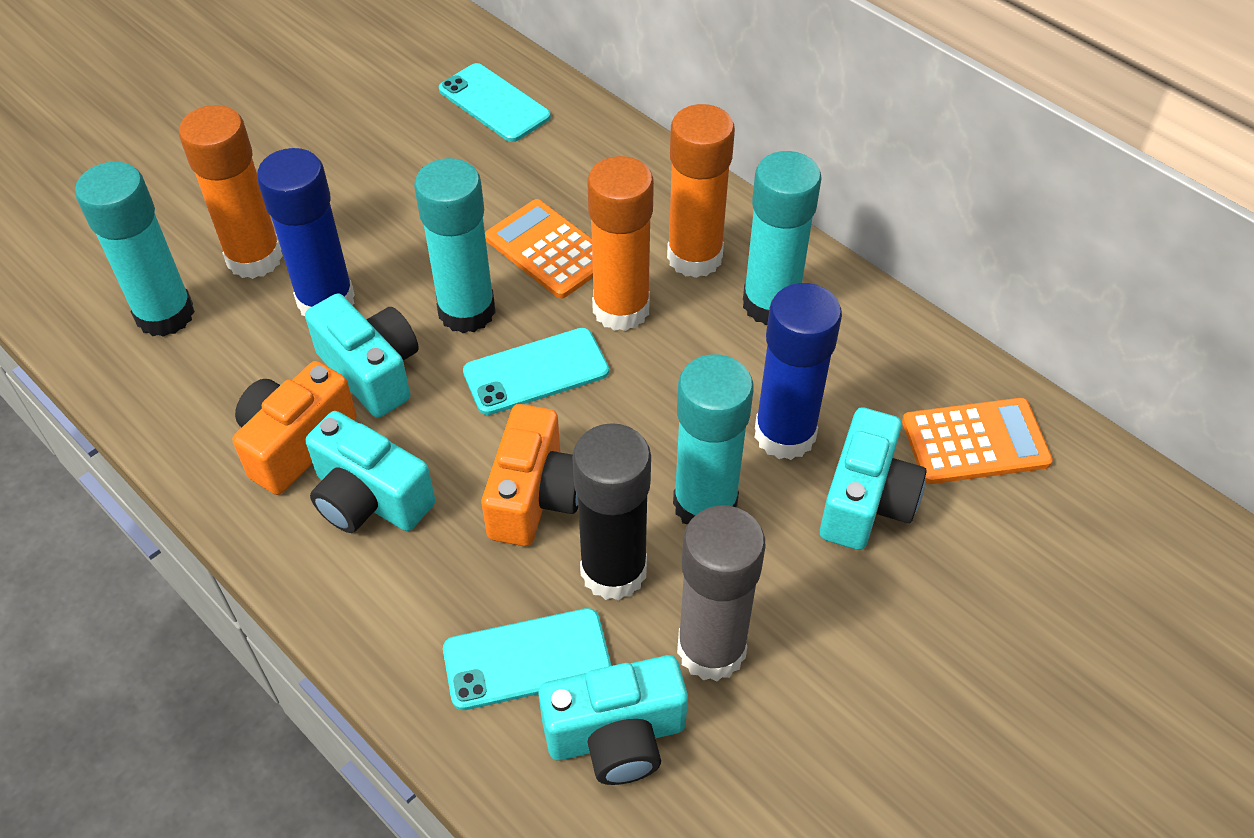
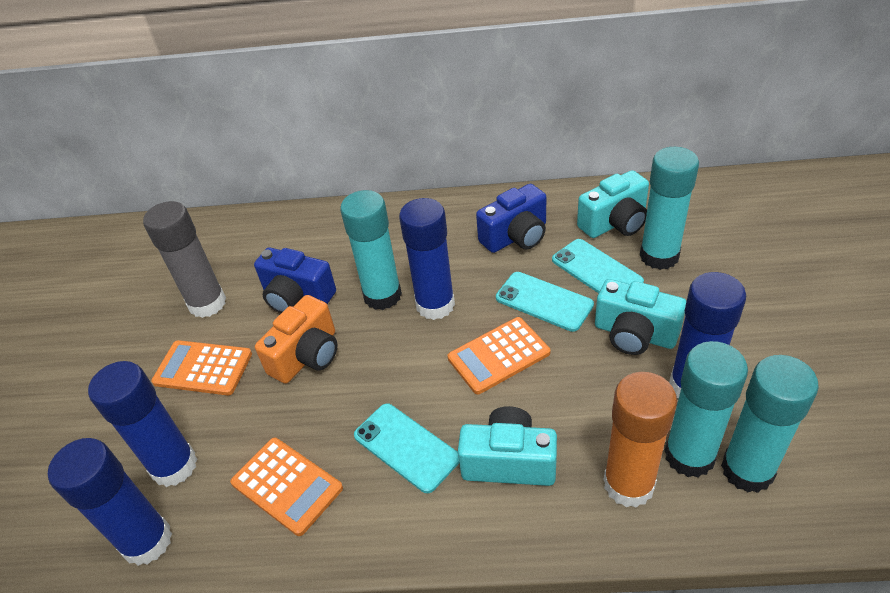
black glue stick: 1 -> 0
blue camera: 0 -> 2
blue glue stick: 2 -> 4
orange calculator: 2 -> 3
orange camera: 2 -> 1
orange glue stick: 3 -> 1
turquoise camera: 4 -> 3

